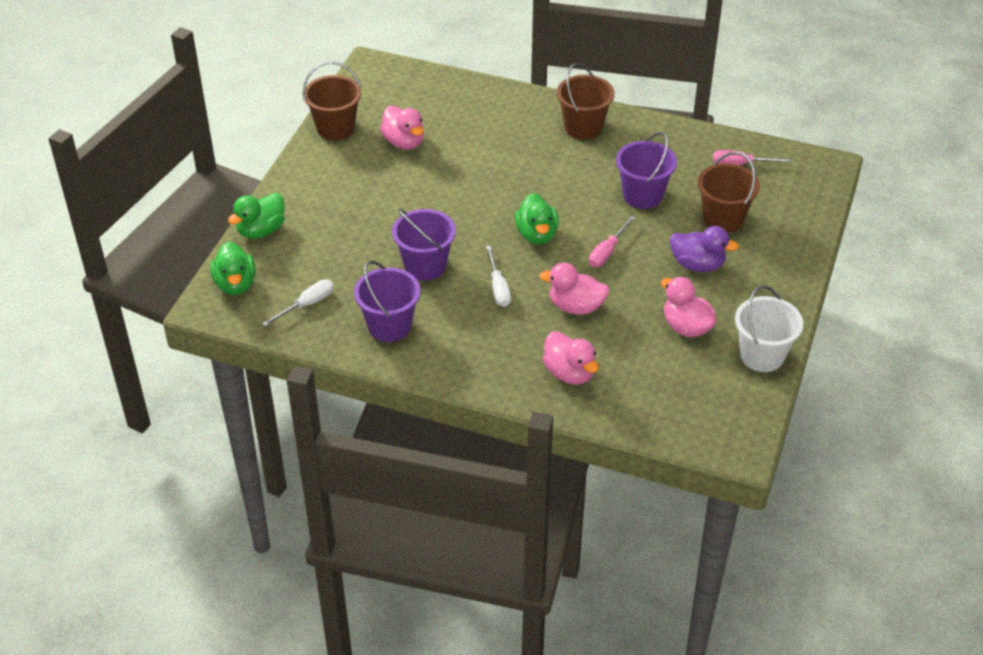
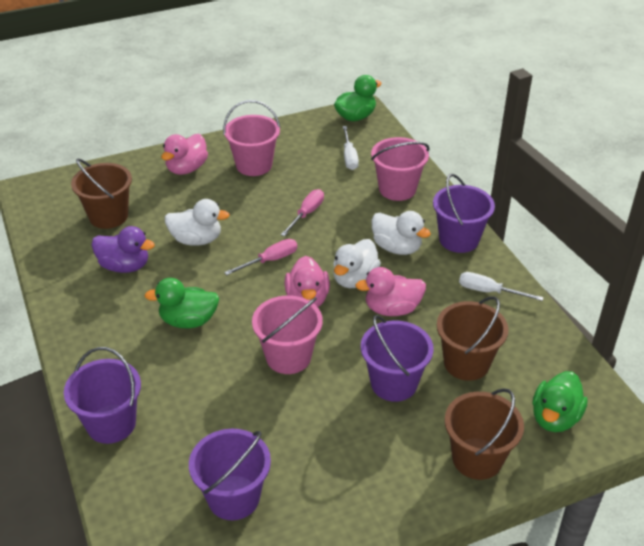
pink bucket: 0 -> 3
pink duck: 4 -> 3
purple bucket: 3 -> 4
white bucket: 1 -> 0
white duck: 0 -> 3

